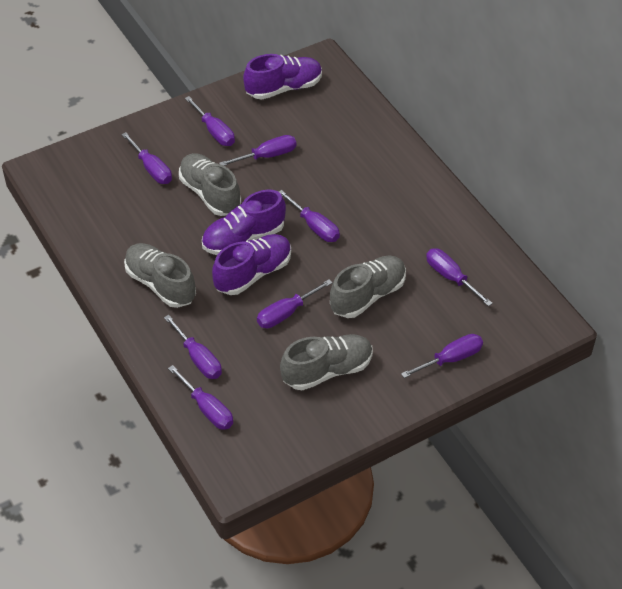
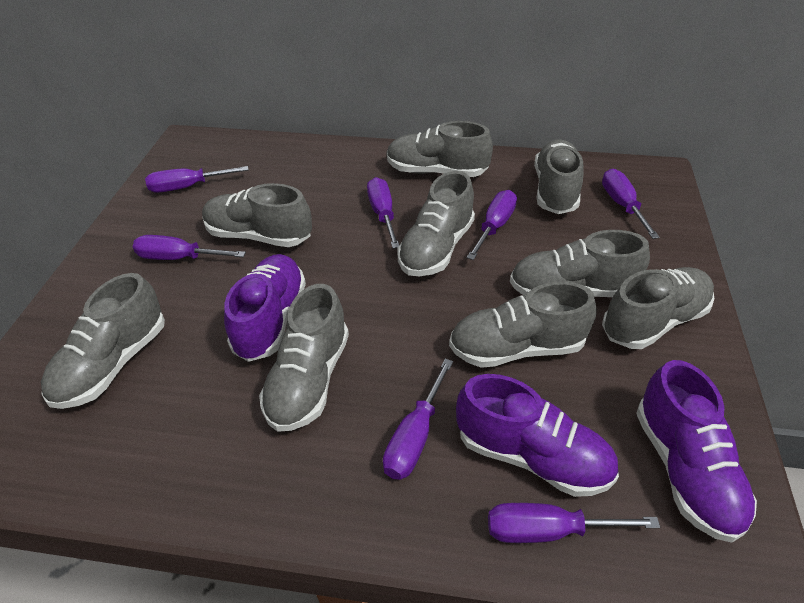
grey shoe: 4 -> 9
purple screwdriver: 9 -> 7

